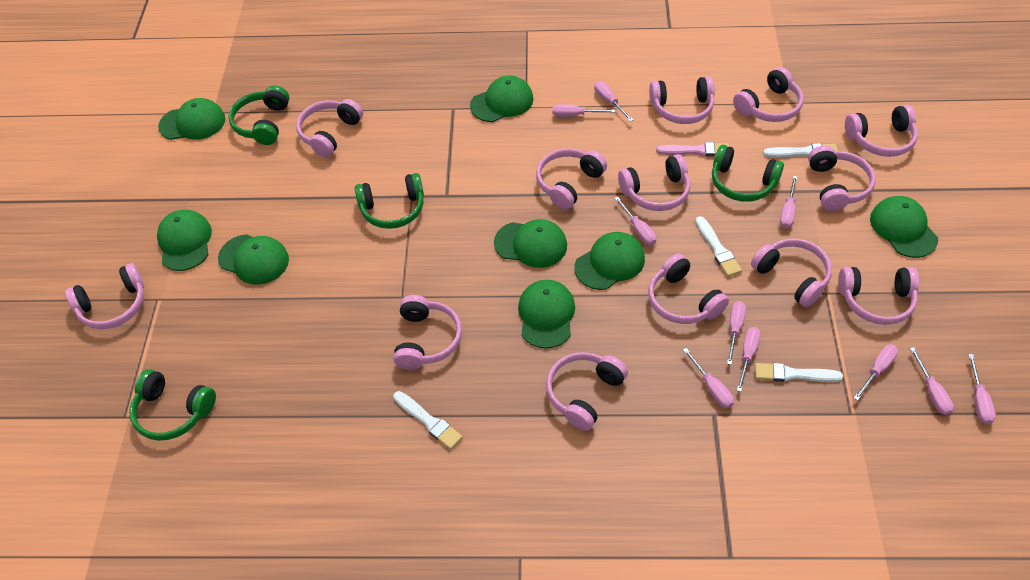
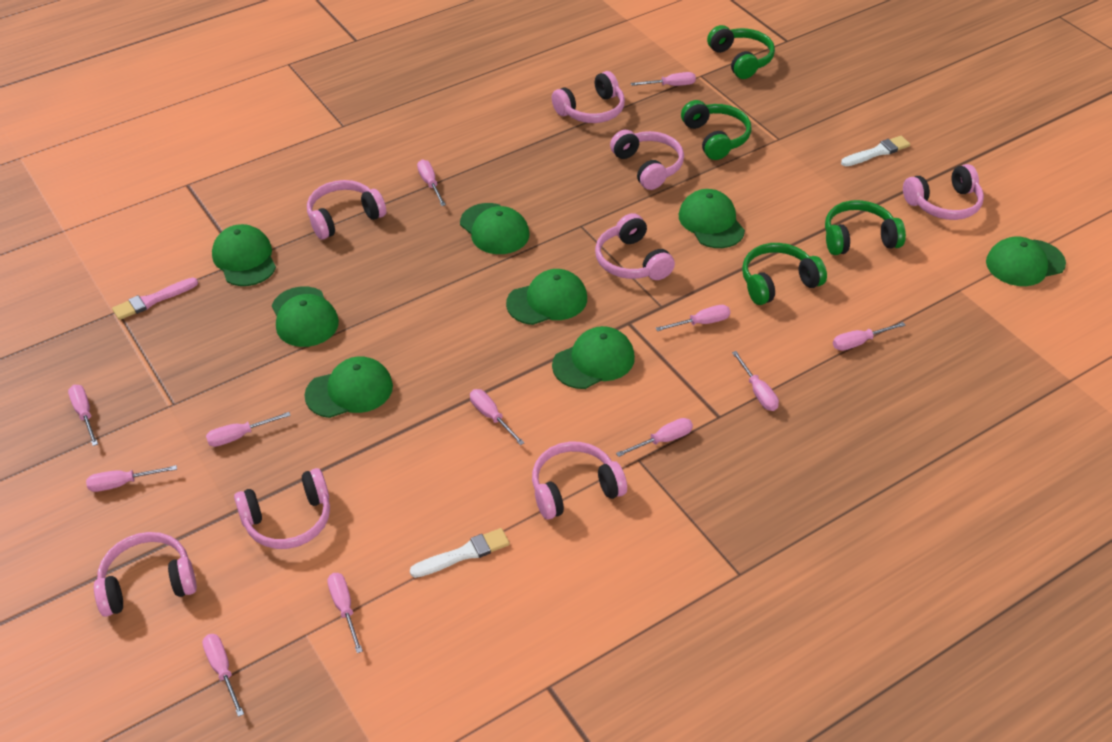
pink headphones: 13 -> 8
pink screwdriver: 10 -> 12
white brush: 4 -> 2

